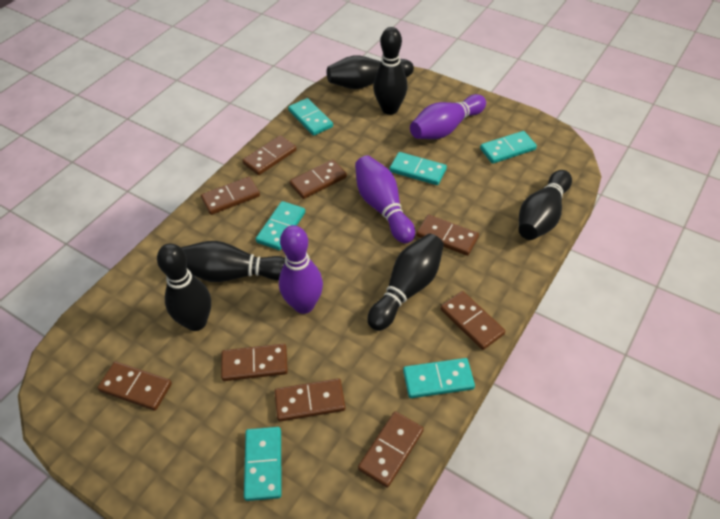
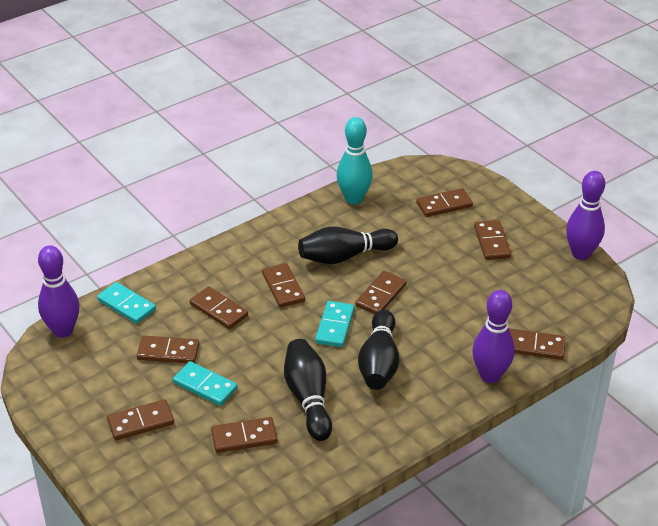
black bowling pin: 6 -> 3
turquoise bowling pin: 0 -> 1
turquoise domino: 6 -> 3

